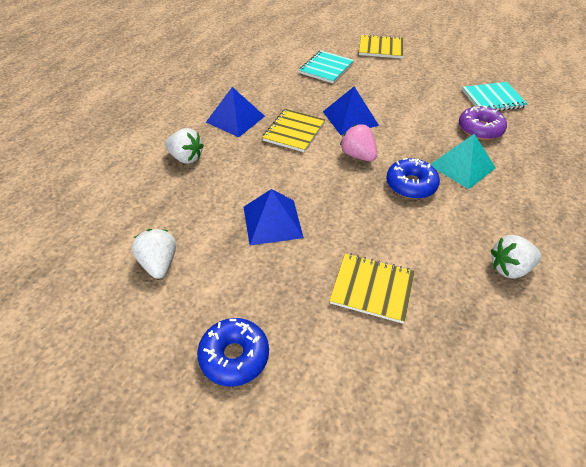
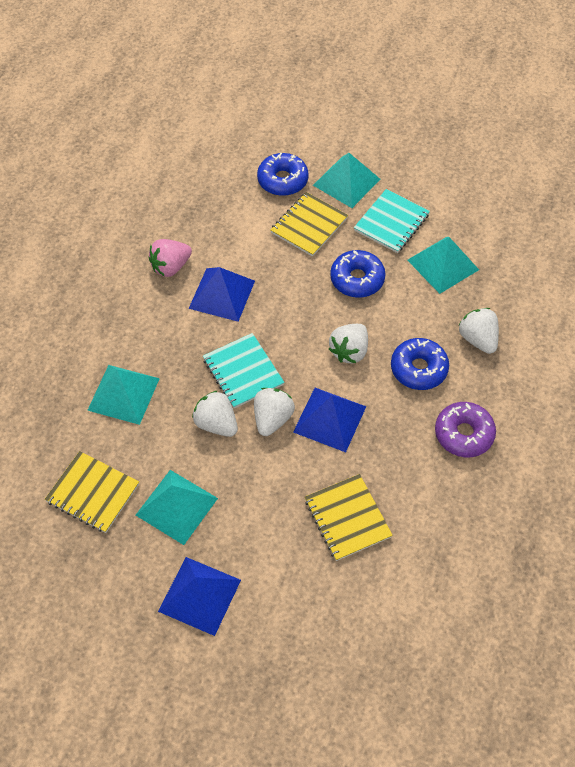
blue donut: 2 -> 3
turquoise pyramid: 1 -> 4
white strawberry: 3 -> 4

